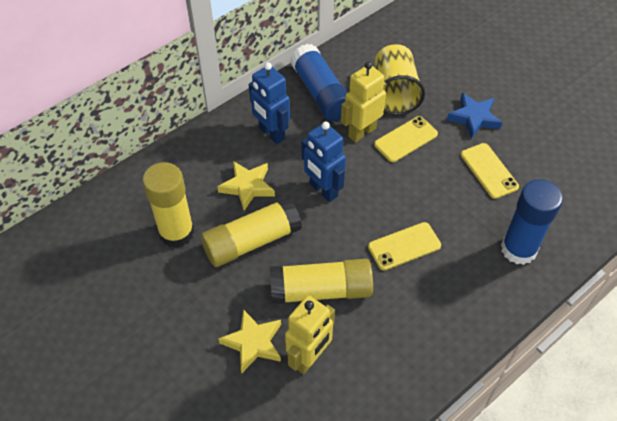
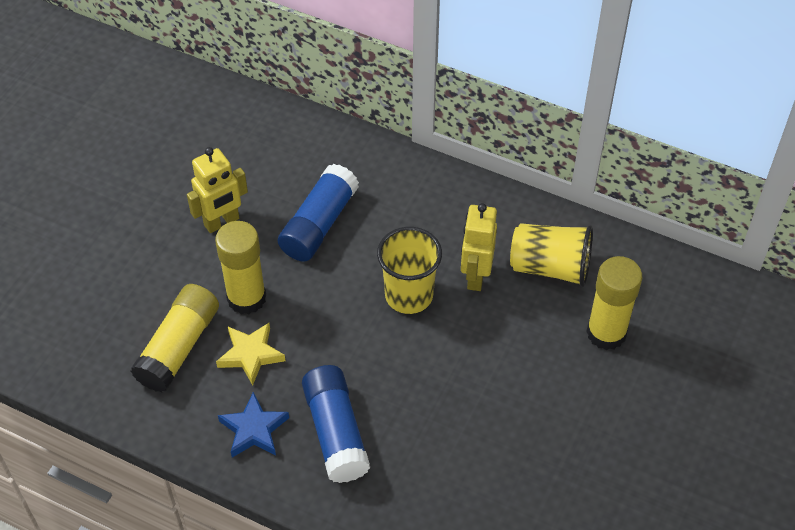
blue robot: 2 -> 0
yellow cup: 1 -> 2
yellow phone: 3 -> 0
yellow star: 2 -> 1

